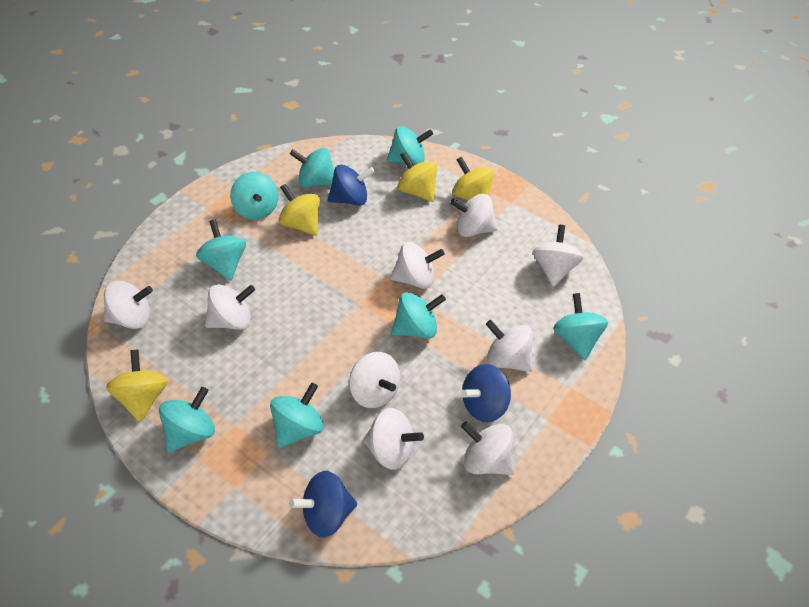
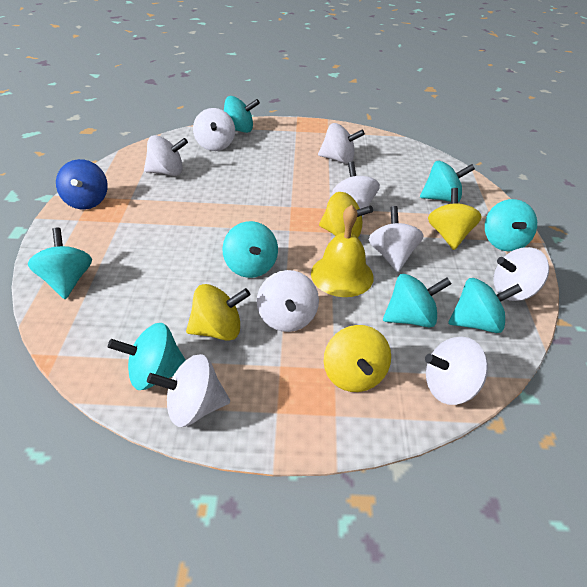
blue spinning top: 3 -> 1
yellow bell: 0 -> 1

